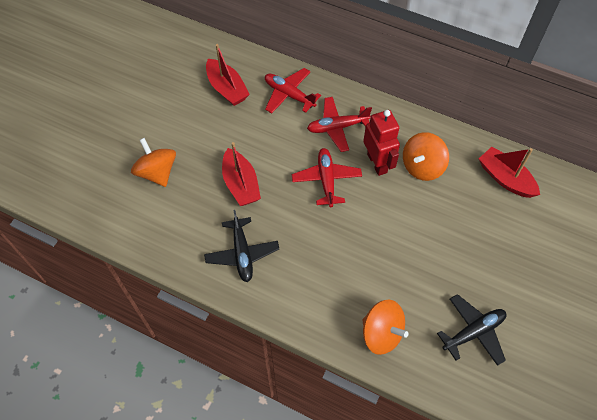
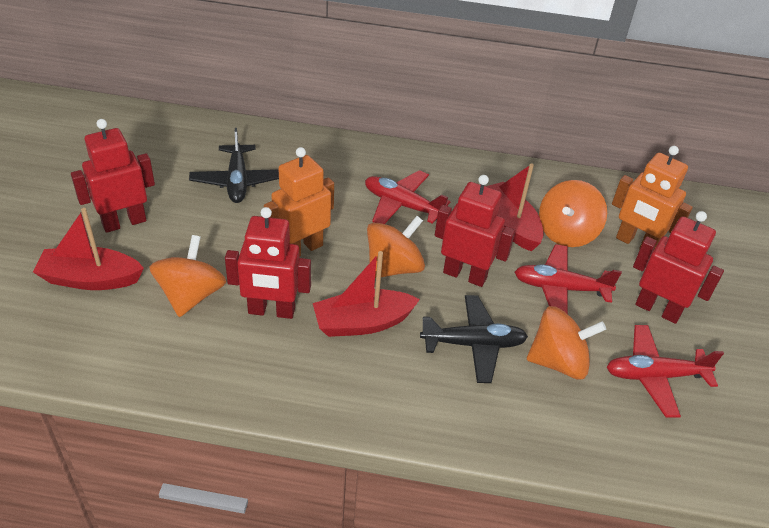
orange robot: 0 -> 2
orange spinning top: 3 -> 4
red robot: 1 -> 4

